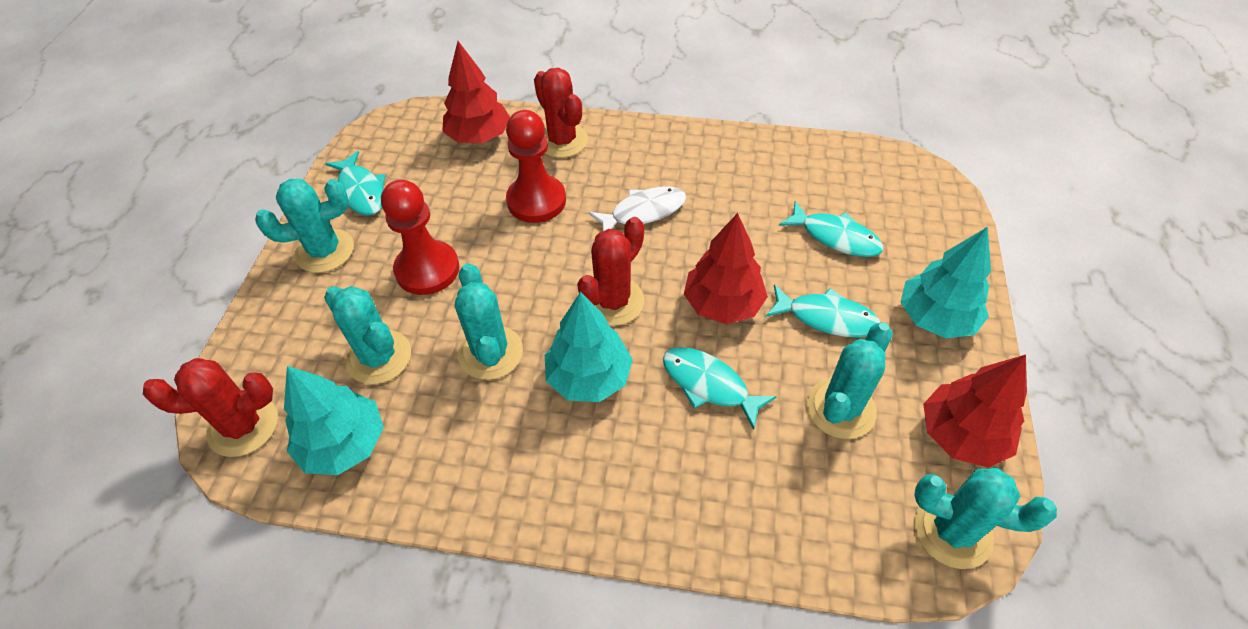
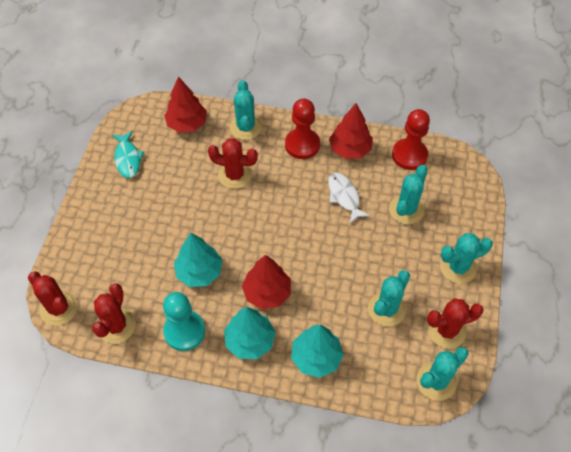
red cactus: 3 -> 4
turquoise fish: 4 -> 1
turquoise pawn: 0 -> 1

